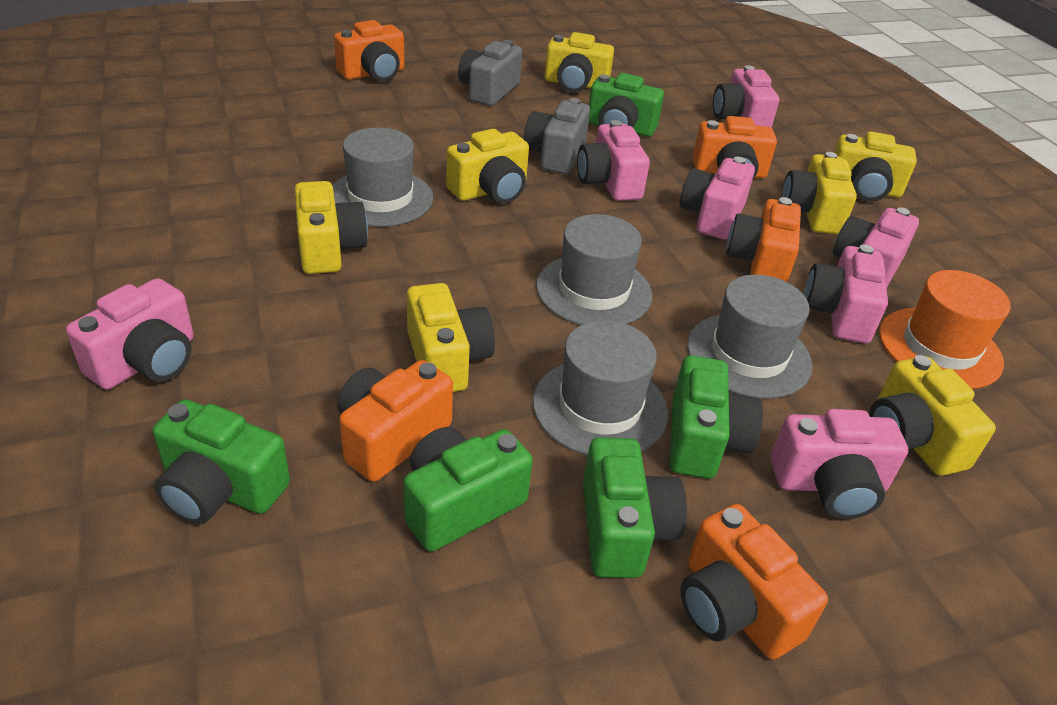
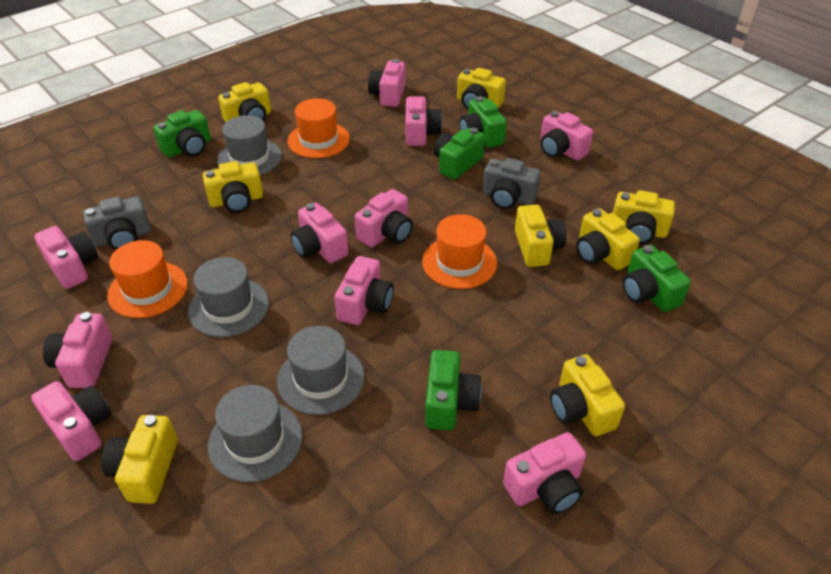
orange camera: 5 -> 0
orange hat: 1 -> 3
pink camera: 7 -> 10
yellow camera: 7 -> 8

